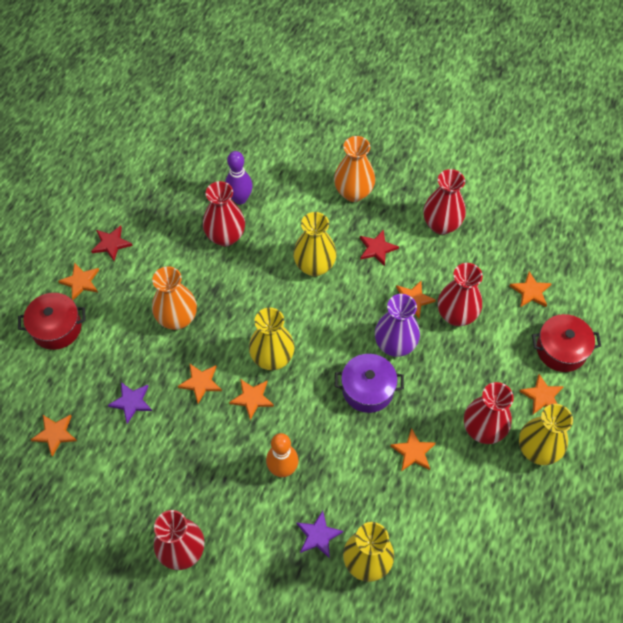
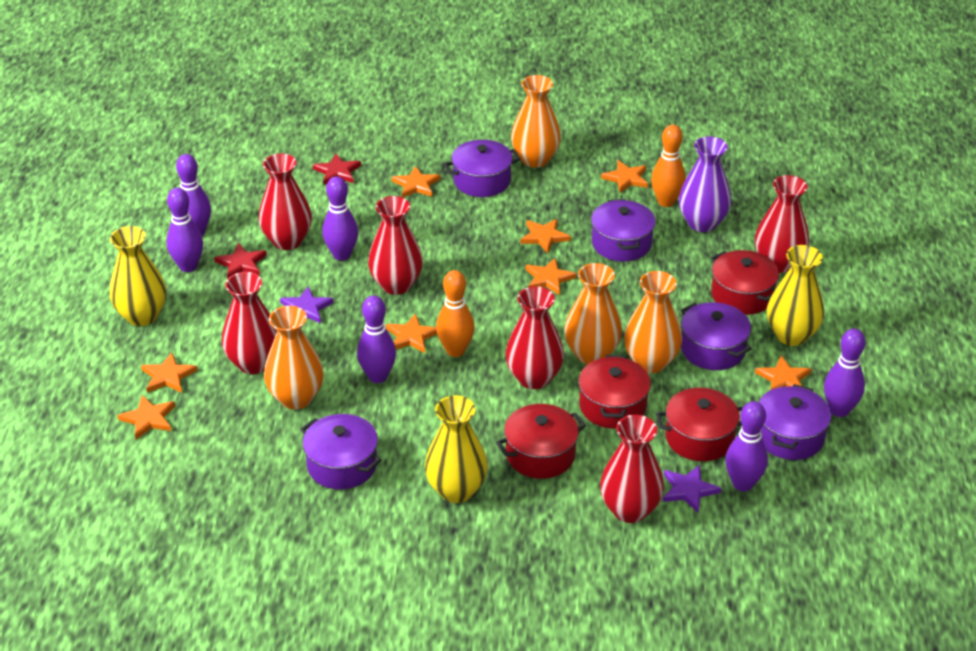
orange bowling pin: 1 -> 2
orange vase: 2 -> 4
purple bowling pin: 1 -> 6
purple pot: 1 -> 5
red pot: 2 -> 4
red vase: 5 -> 6
yellow vase: 4 -> 3

